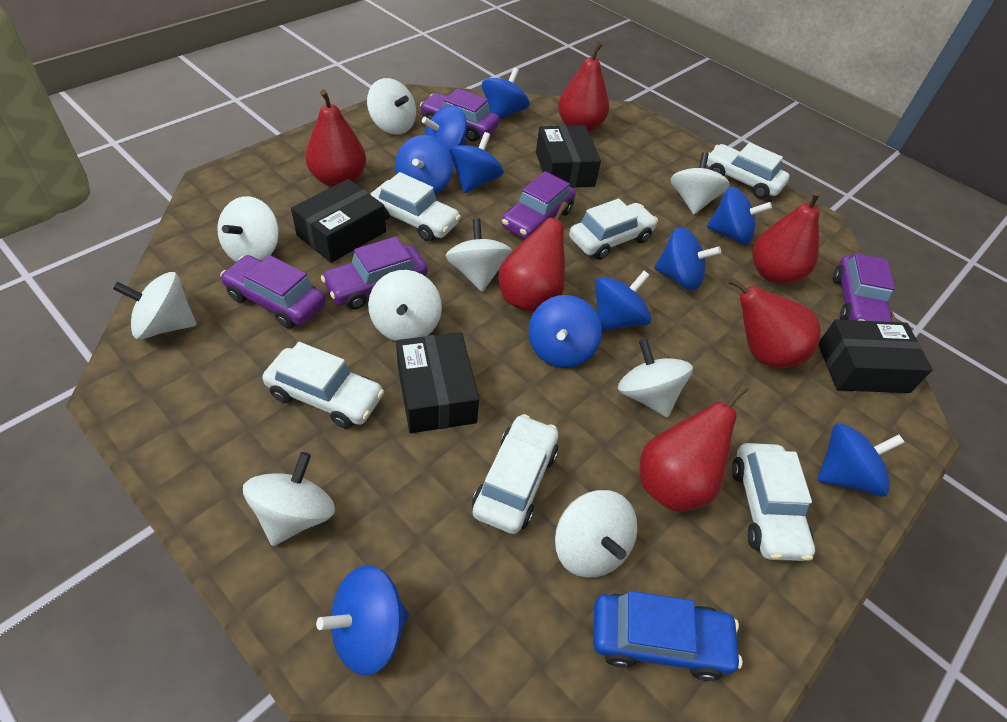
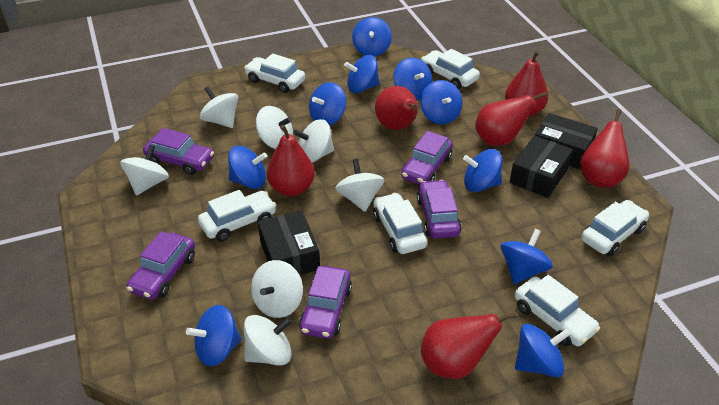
black box: 4 -> 3
blue car: 1 -> 0
white spinning top: 9 -> 7

